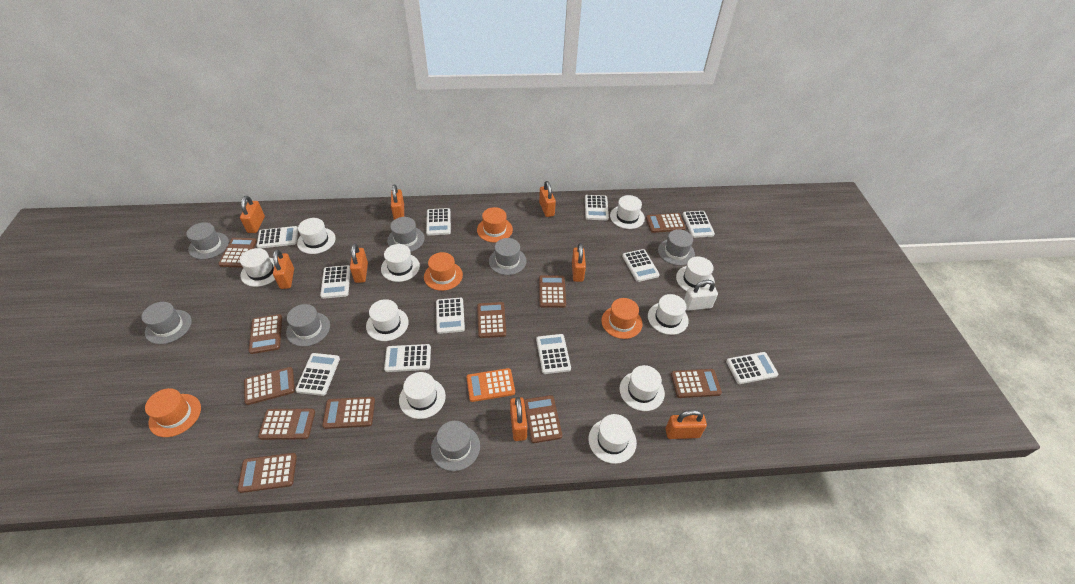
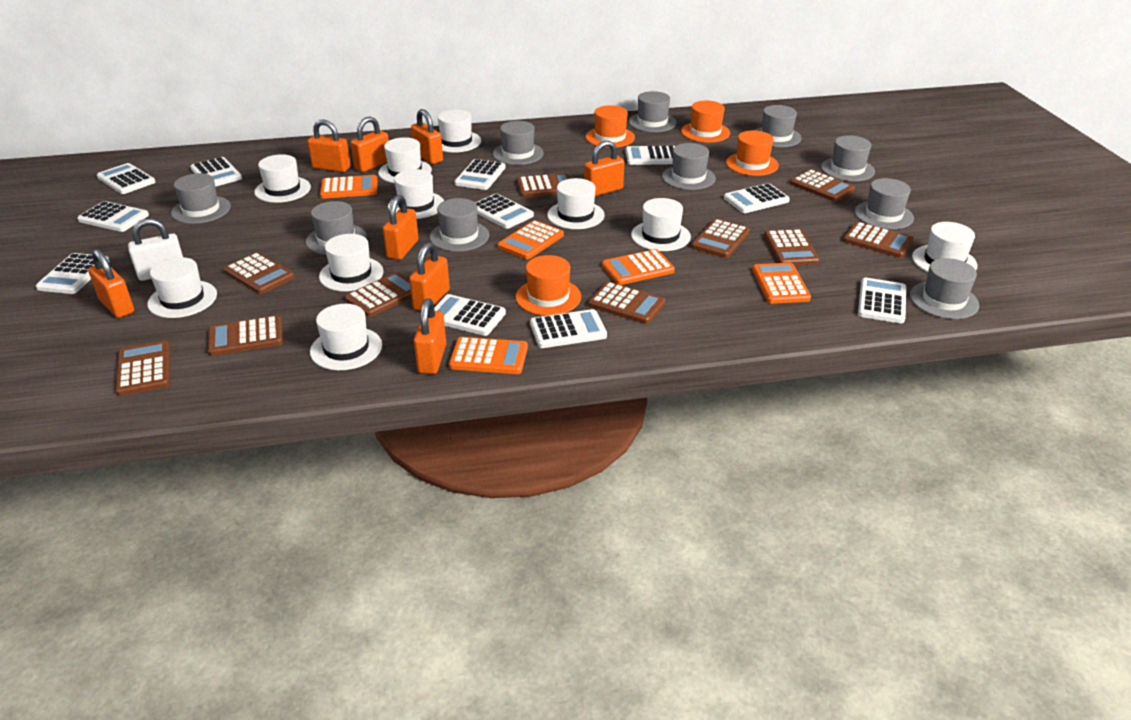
brown calculator: 11 -> 10
grey hat: 7 -> 10
orange calculator: 1 -> 5

